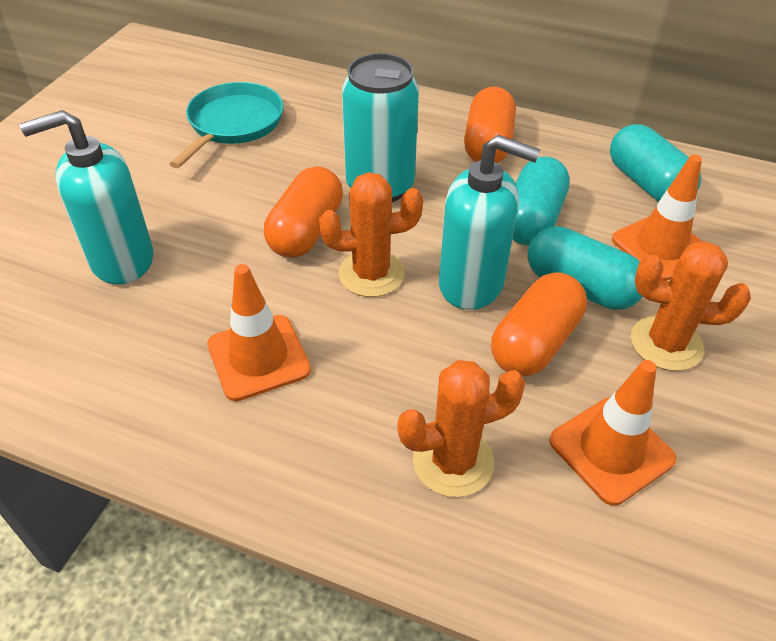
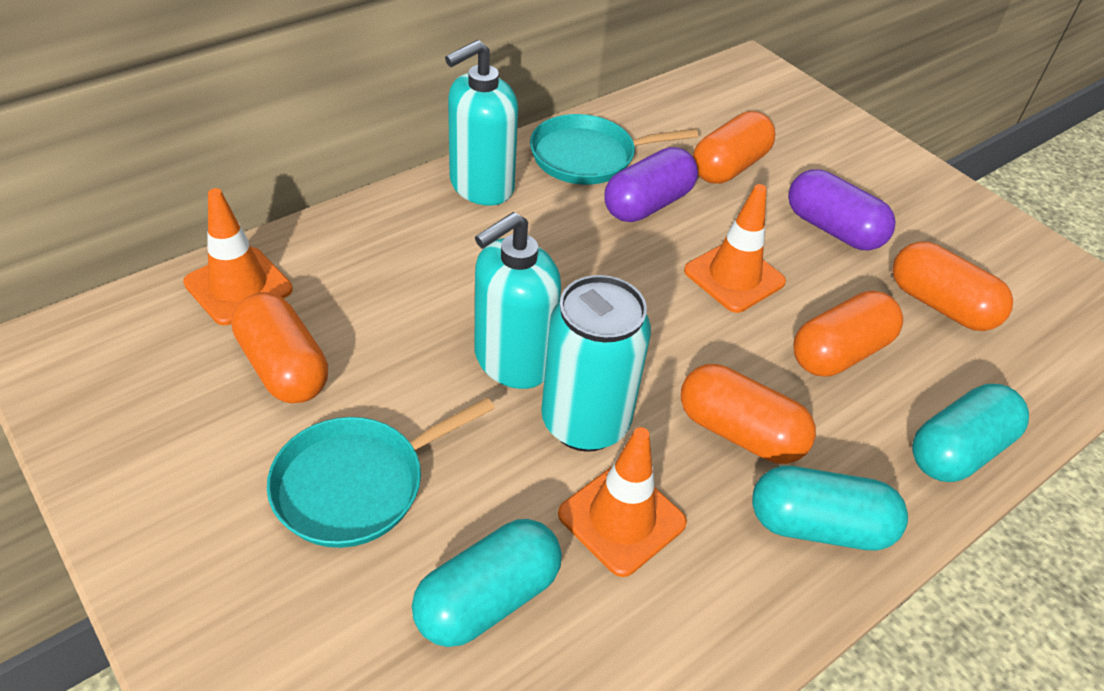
orange cactus: 3 -> 0
orange capsule: 3 -> 5
purple capsule: 0 -> 2
turquoise pan: 1 -> 2

